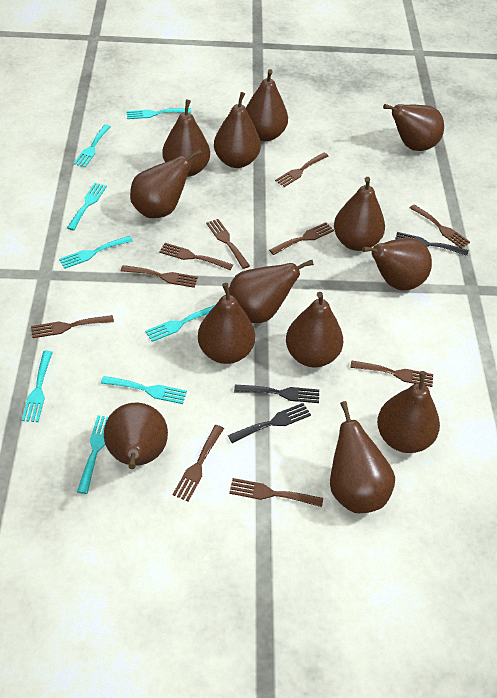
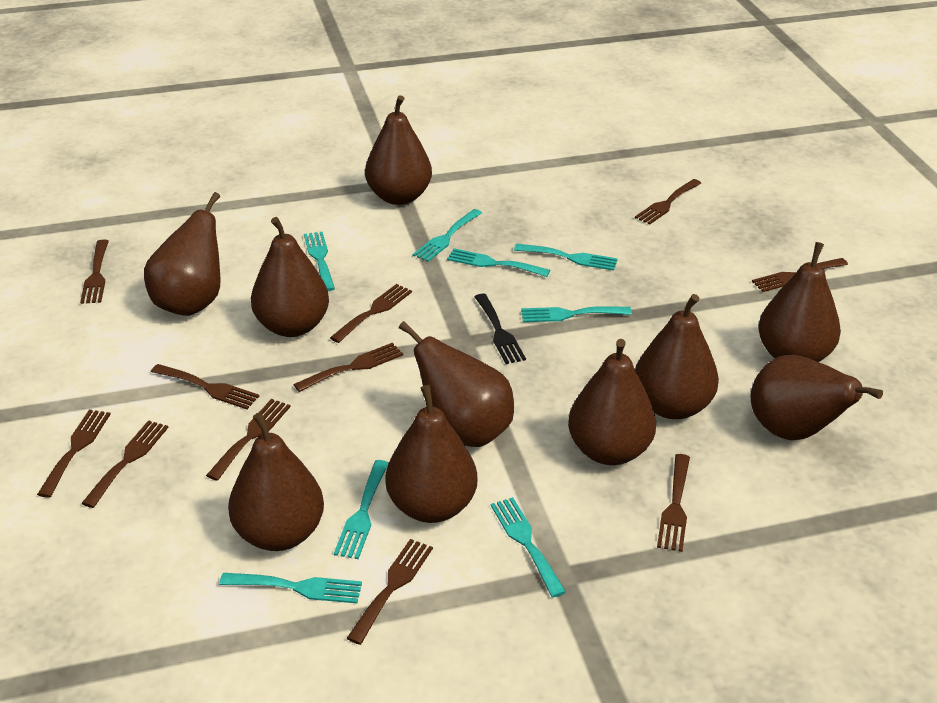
black fork: 3 -> 1
brown fork: 10 -> 11
brown pear: 13 -> 10

